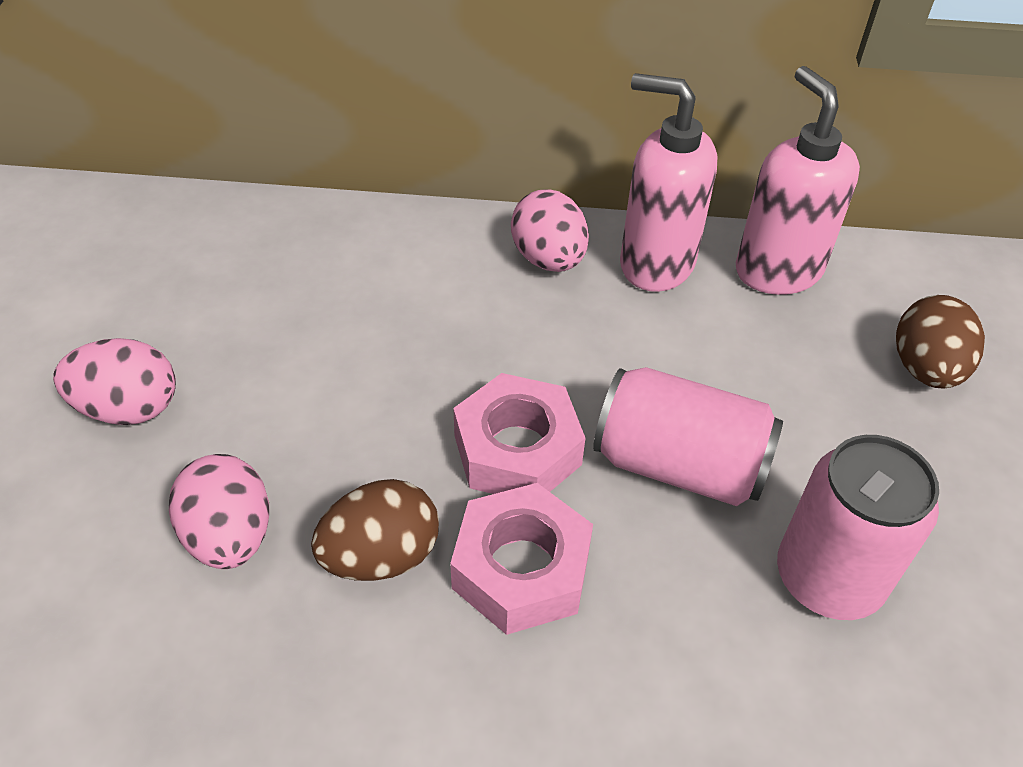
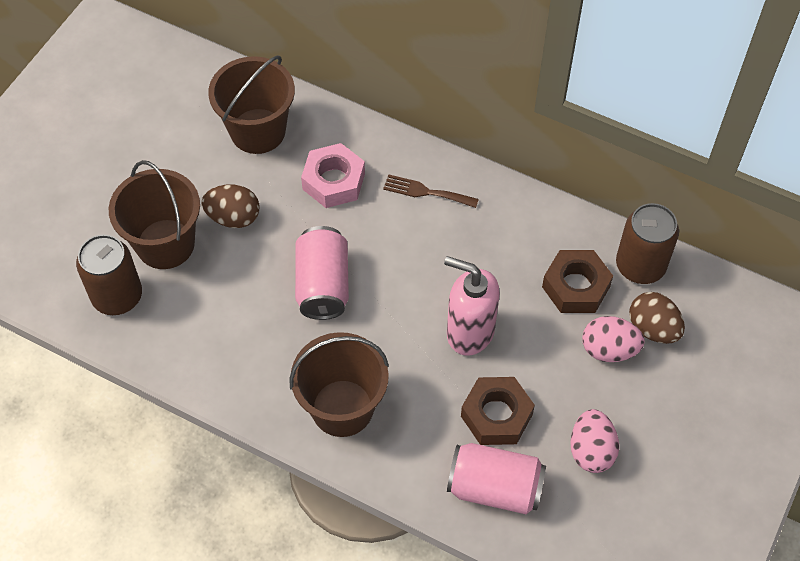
brown bucket: 0 -> 3
brown can: 0 -> 2
brown fork: 0 -> 1
brown nut: 0 -> 2
pink egg: 3 -> 2
pink nut: 2 -> 1
pink soap dispenser: 2 -> 1

